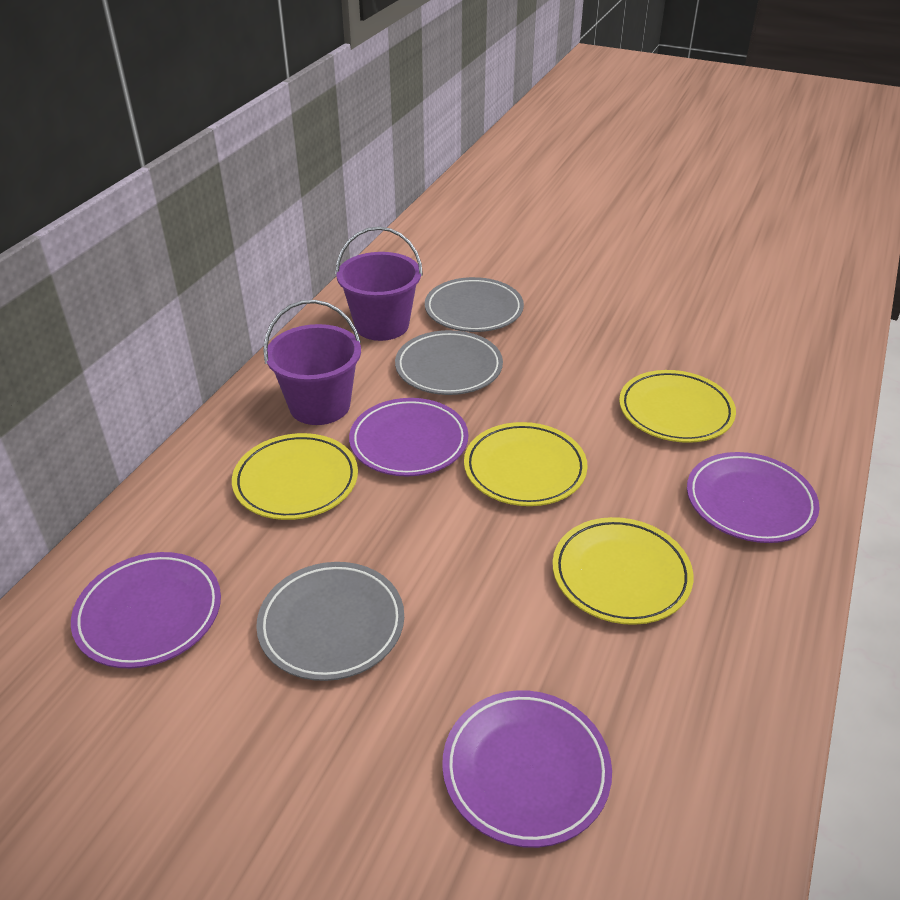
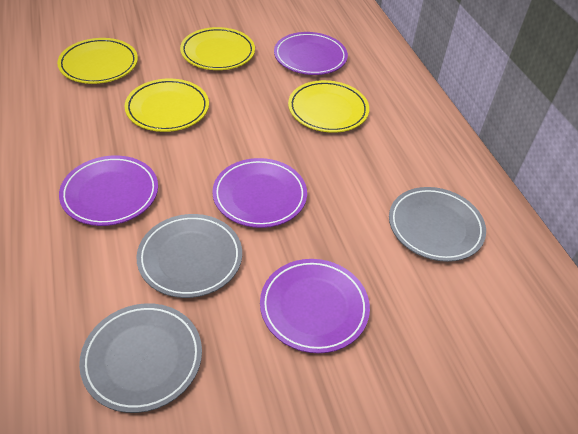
purple bucket: 2 -> 0

